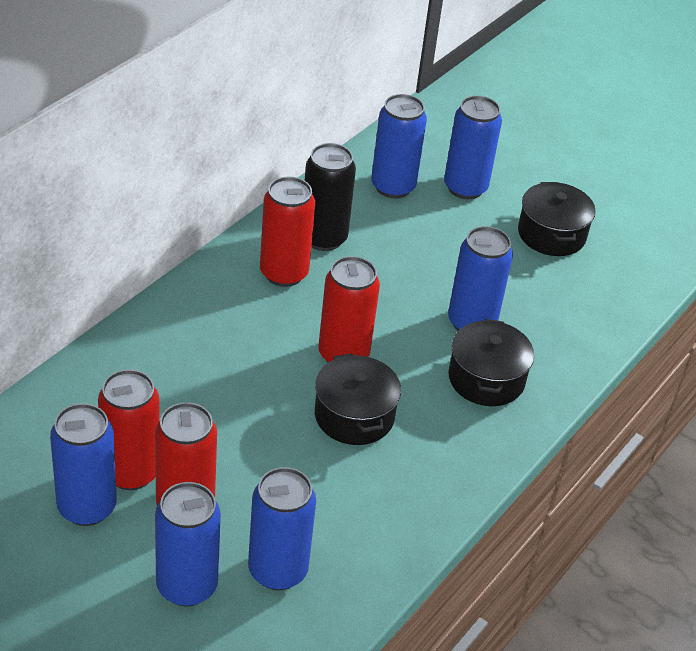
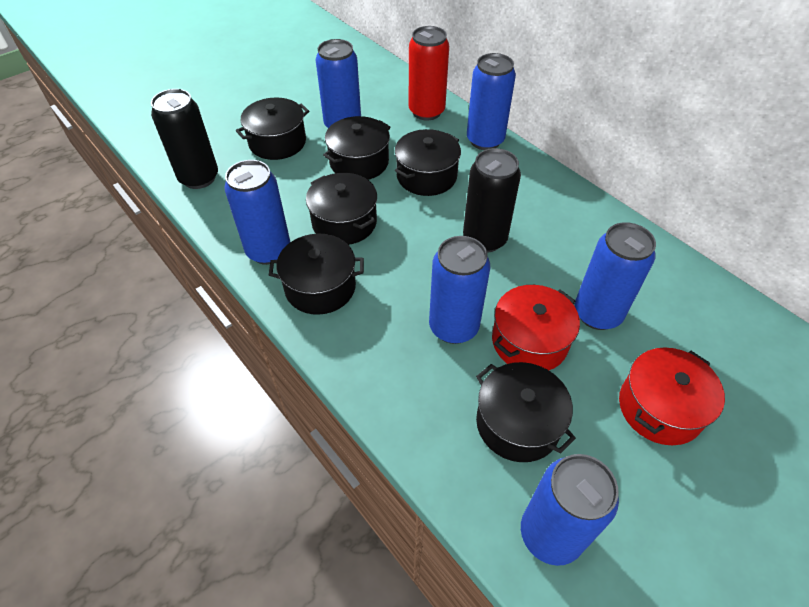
black can: 1 -> 2
black pot: 3 -> 6
red can: 4 -> 1
red pot: 0 -> 2

